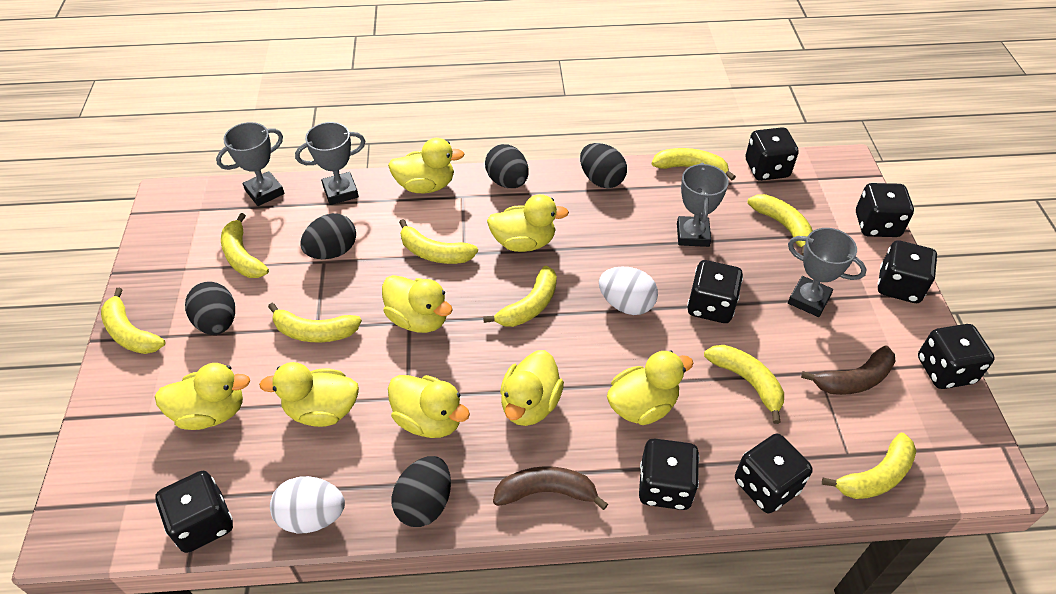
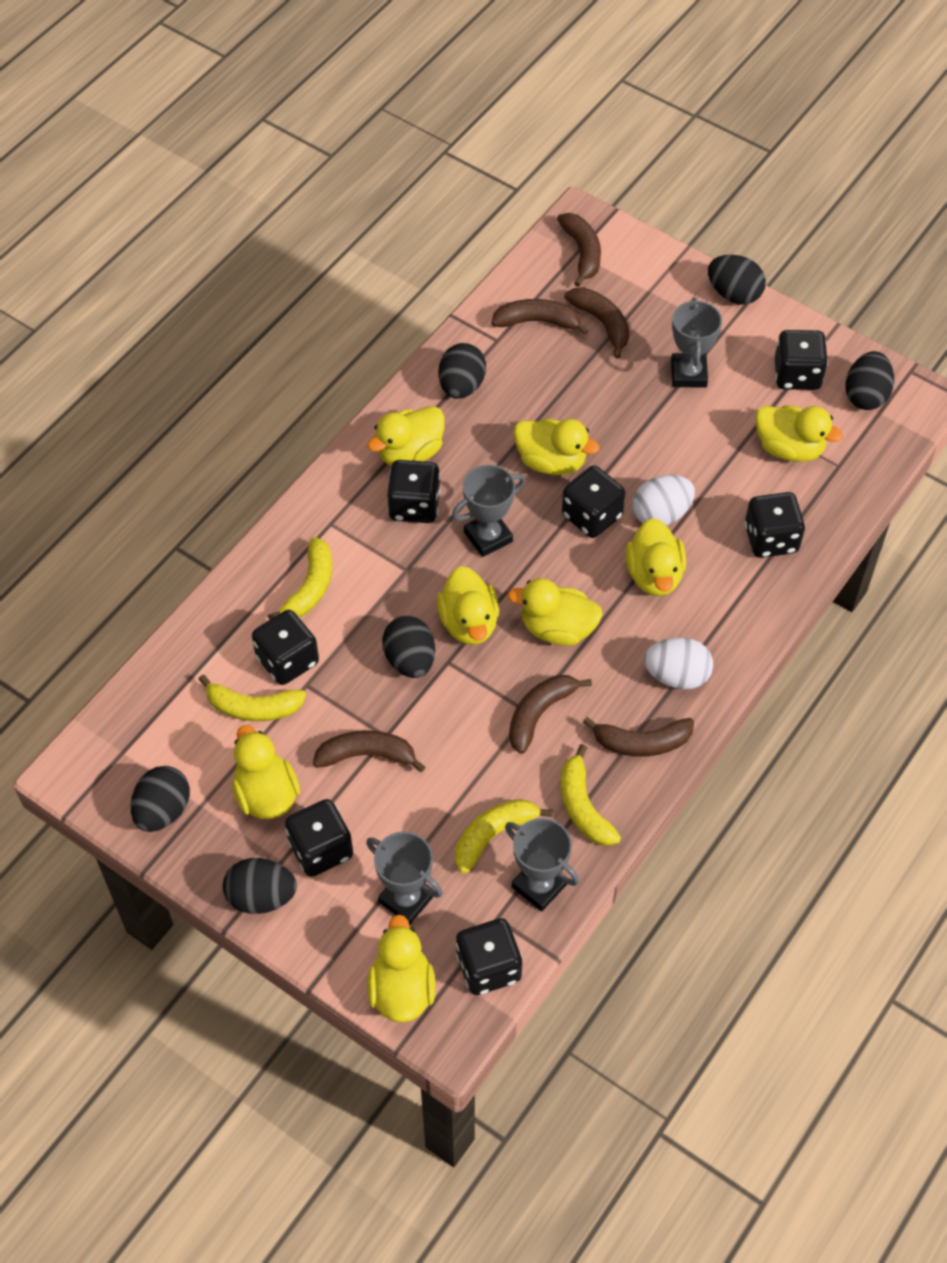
black dice: 8 -> 7
black egg: 5 -> 6
brown banana: 2 -> 6
yellow banana: 9 -> 4

